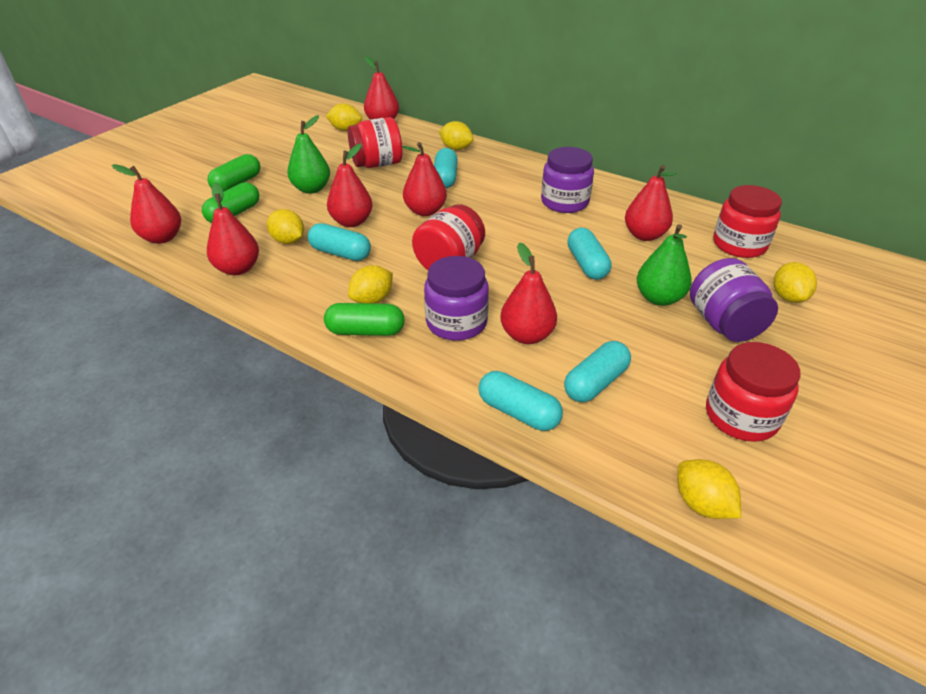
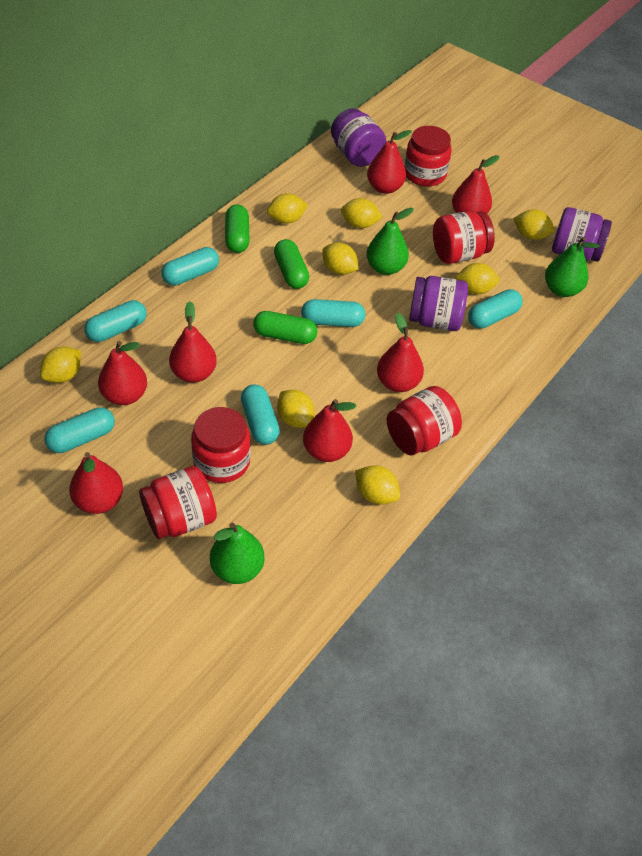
green pear: 2 -> 3
red jar: 4 -> 5
turquoise capsule: 5 -> 6
yellow lemon: 6 -> 8

